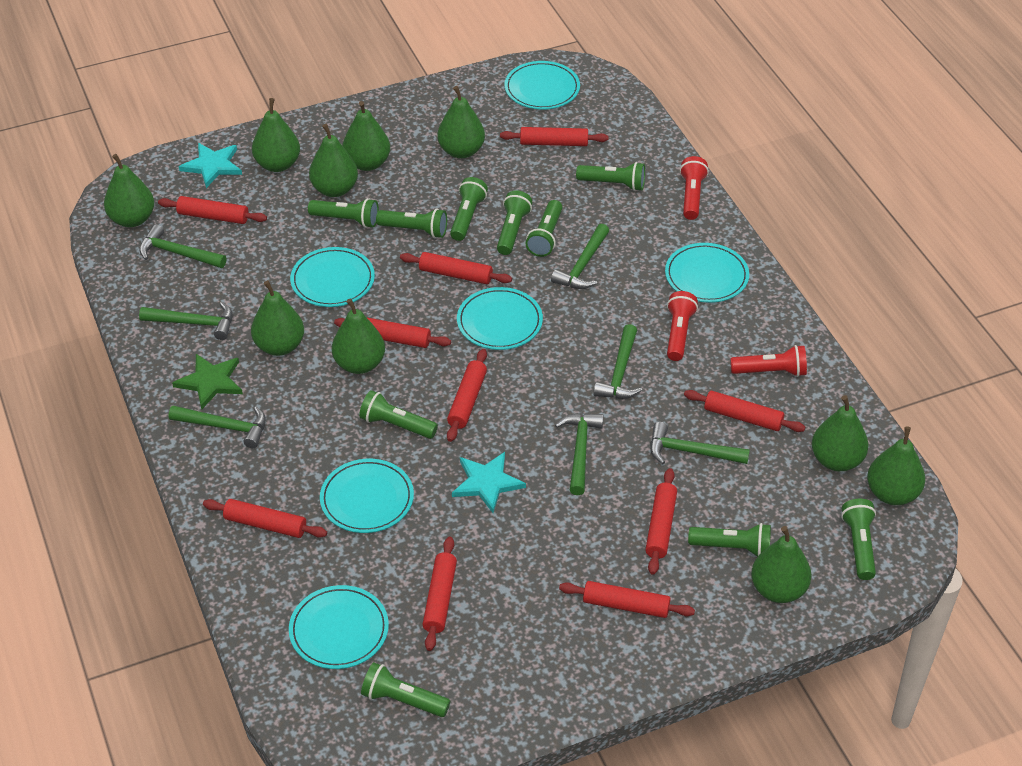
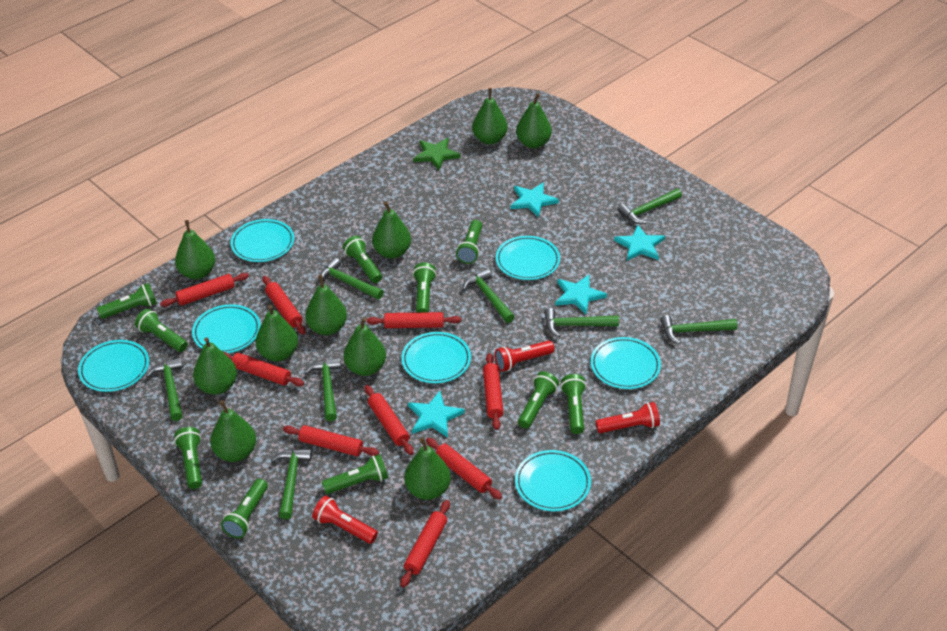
green hammer: 7 -> 8
red rolling pin: 10 -> 9
turquoise plate: 6 -> 7
turquoise star: 2 -> 4

